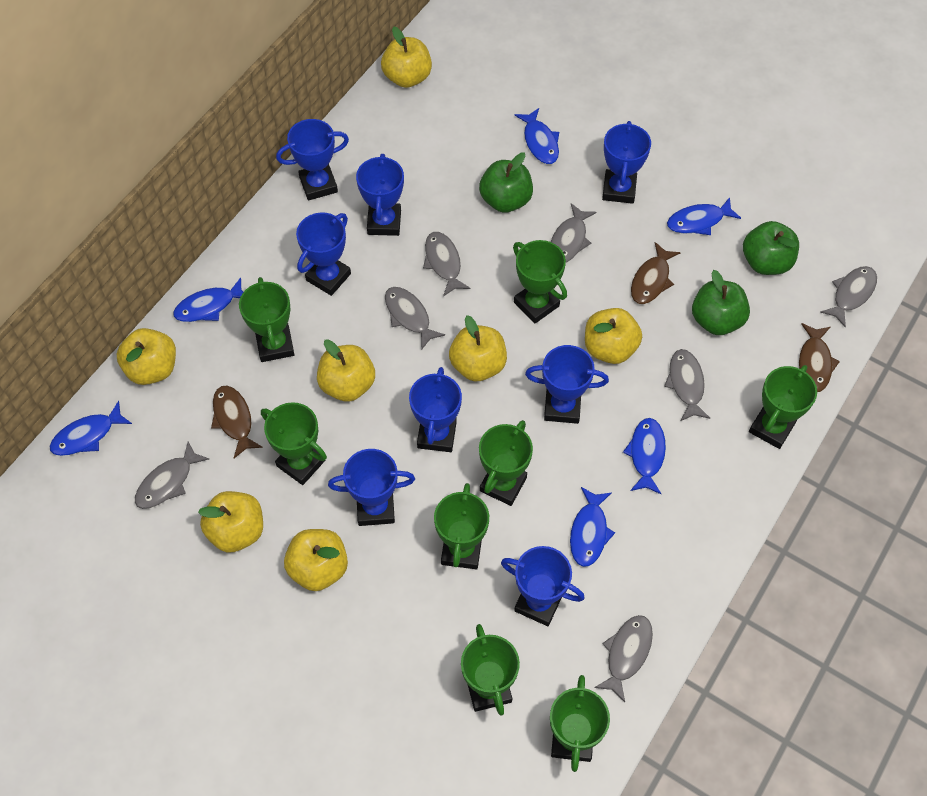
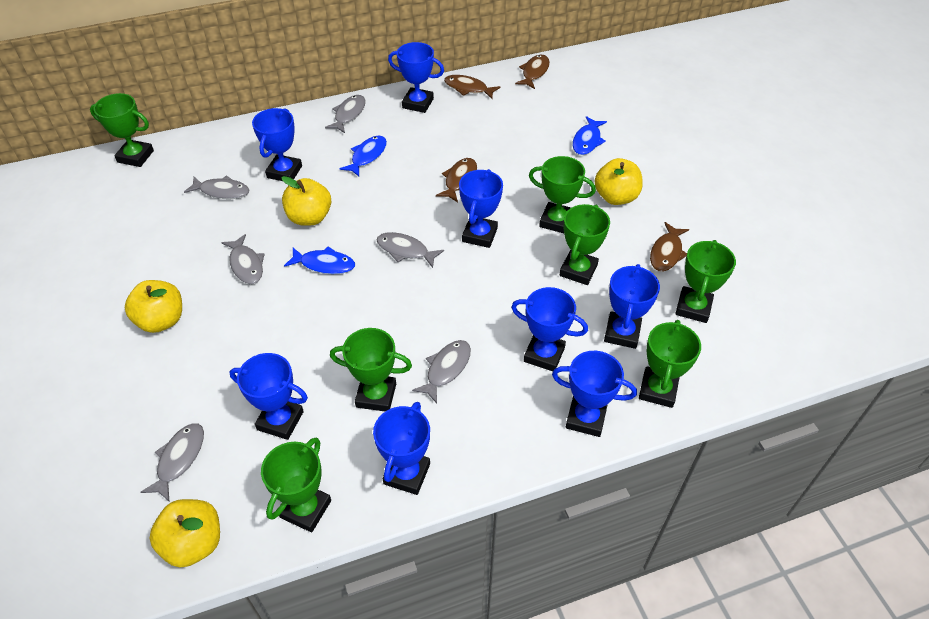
blue fish: 6 -> 3
brown fish: 3 -> 4
green apple: 3 -> 0
green trophy: 8 -> 7
grey fish: 7 -> 6
yellow apple: 7 -> 4

